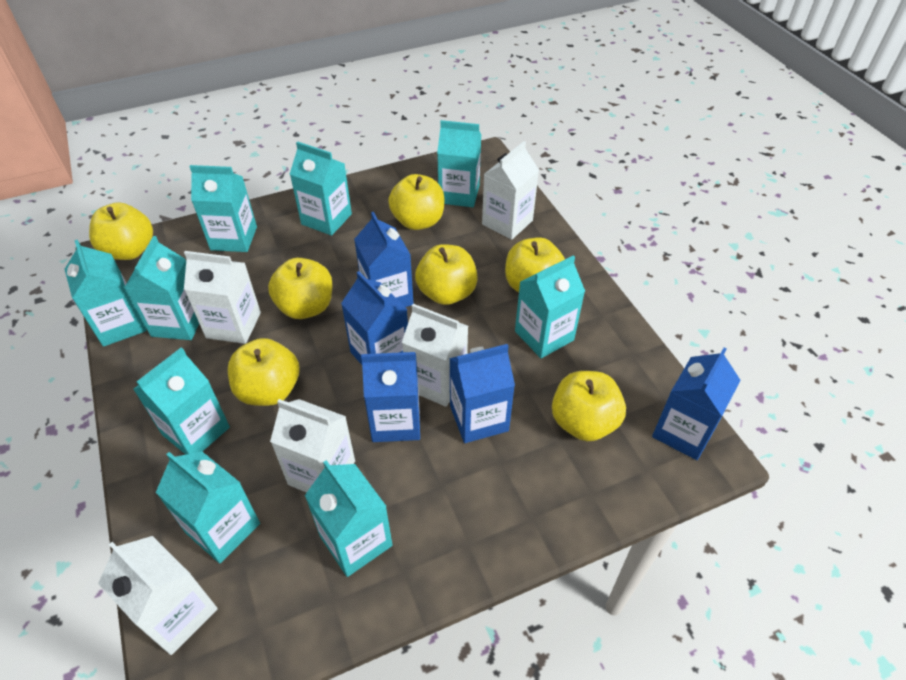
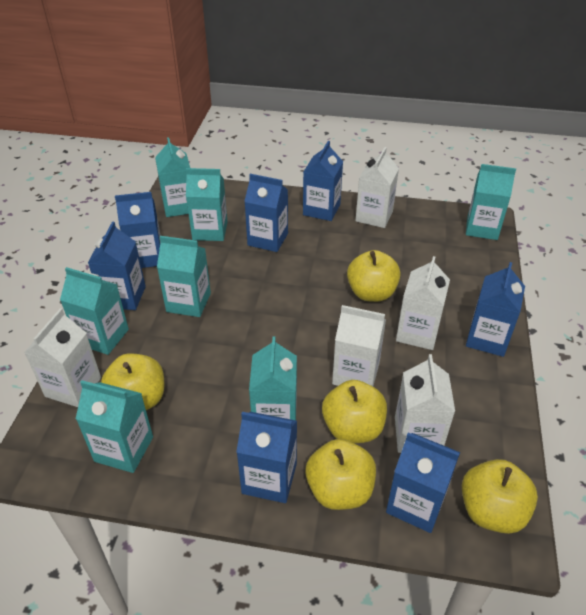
blue carton: 5 -> 7
turquoise carton: 9 -> 7
yellow apple: 7 -> 5

